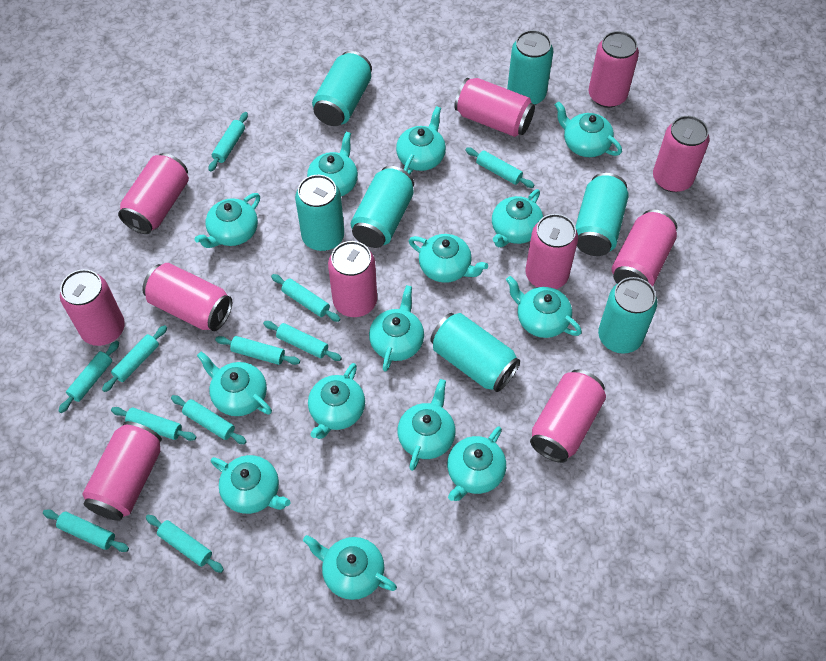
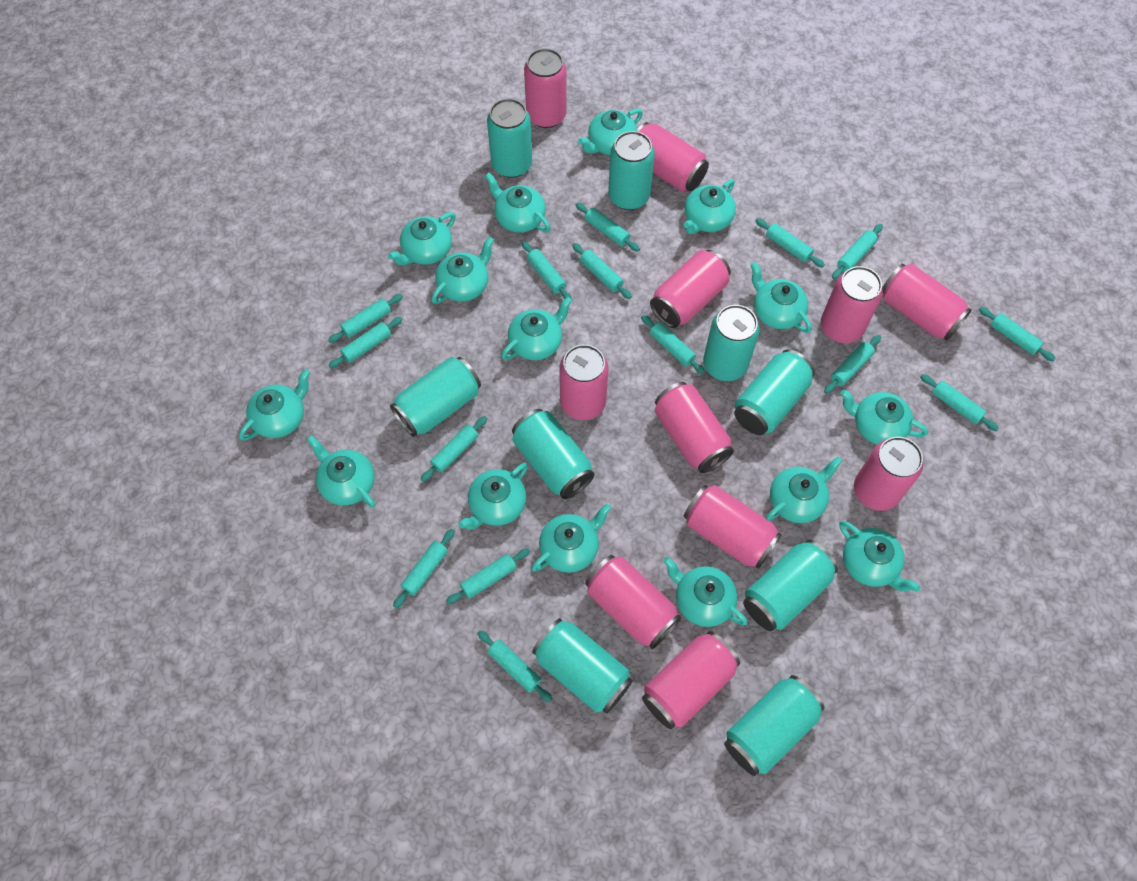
turquoise can: 7 -> 9
turquoise rolling pin: 11 -> 15
turquoise teapot: 14 -> 15

